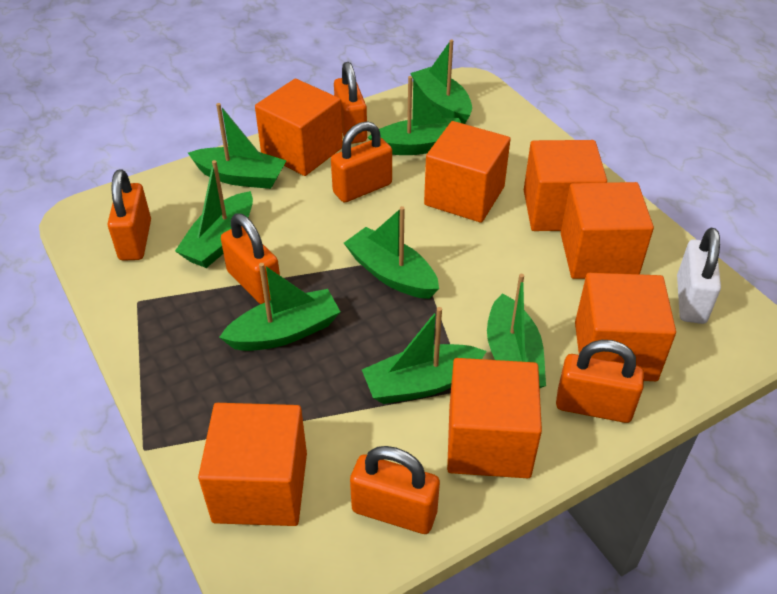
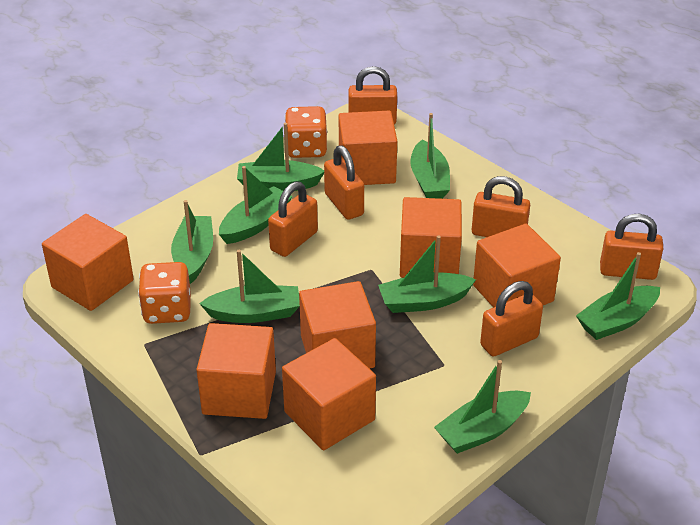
orange dice: 0 -> 2
white padlock: 1 -> 0

